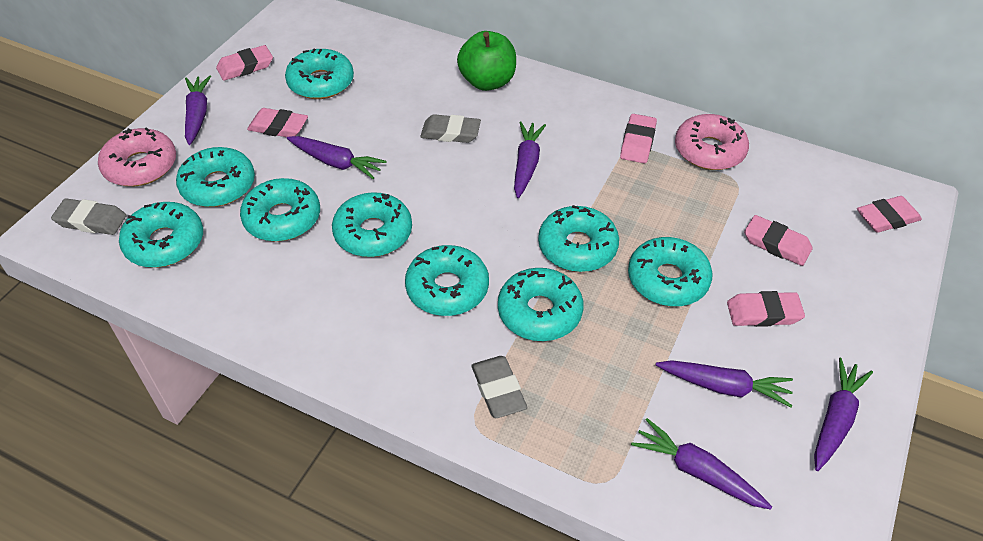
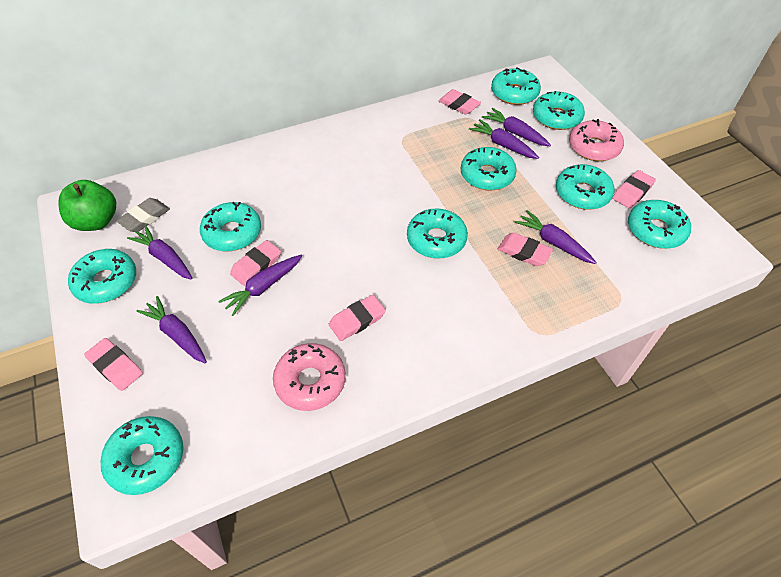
grey eraser: 3 -> 1

